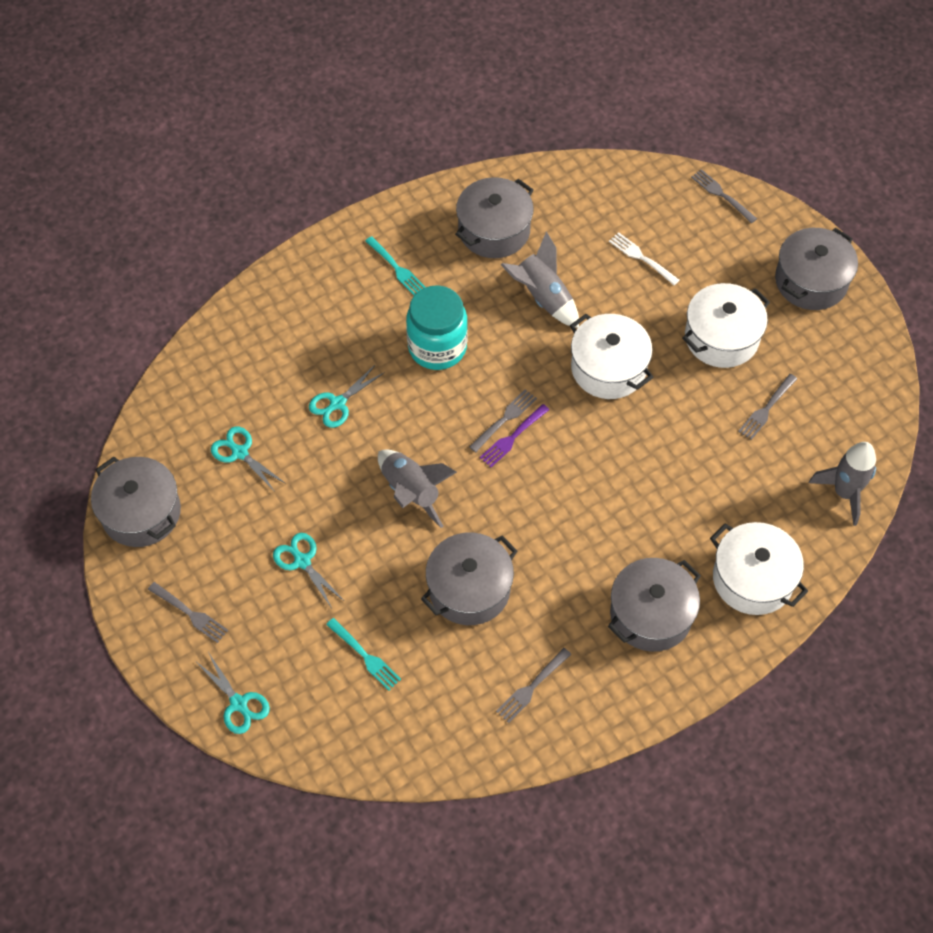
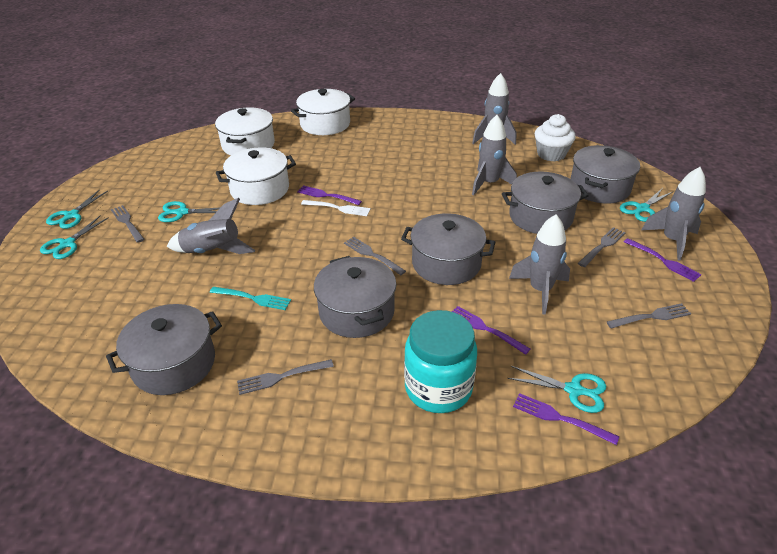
grey rocket: 3 -> 5
purple fork: 1 -> 4
turquoise fork: 2 -> 1
turquoise scissors: 4 -> 5
white cupcake: 0 -> 1

